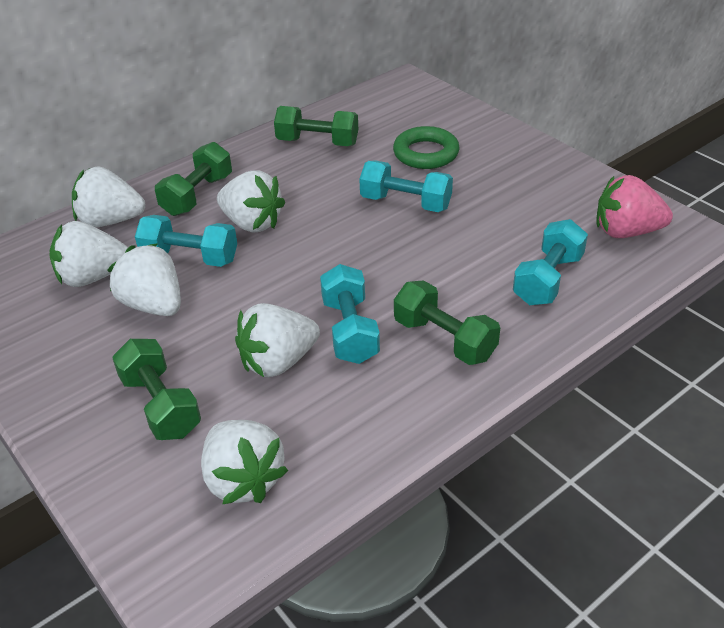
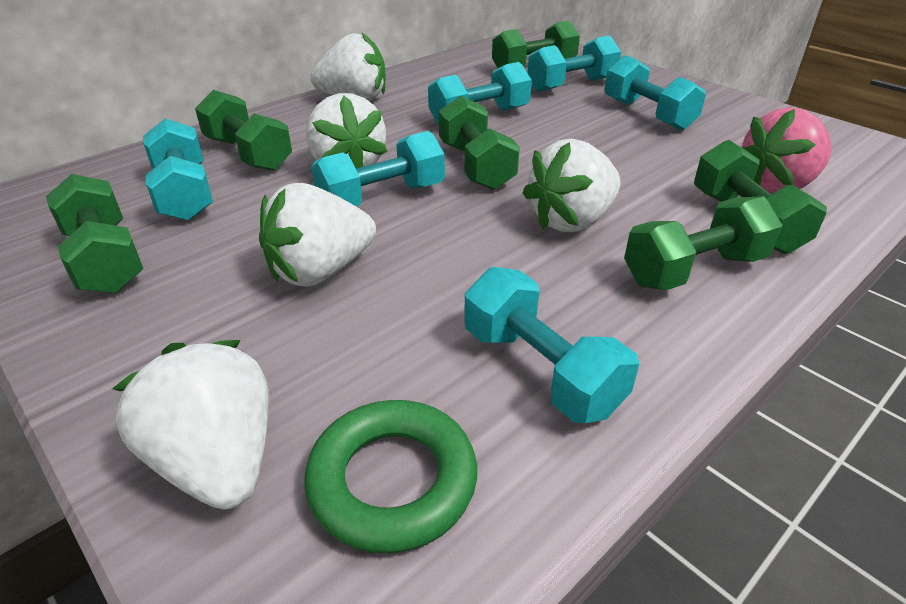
green dumbbell: 4 -> 6
turquoise dumbbell: 4 -> 6
white strawberry: 6 -> 5

